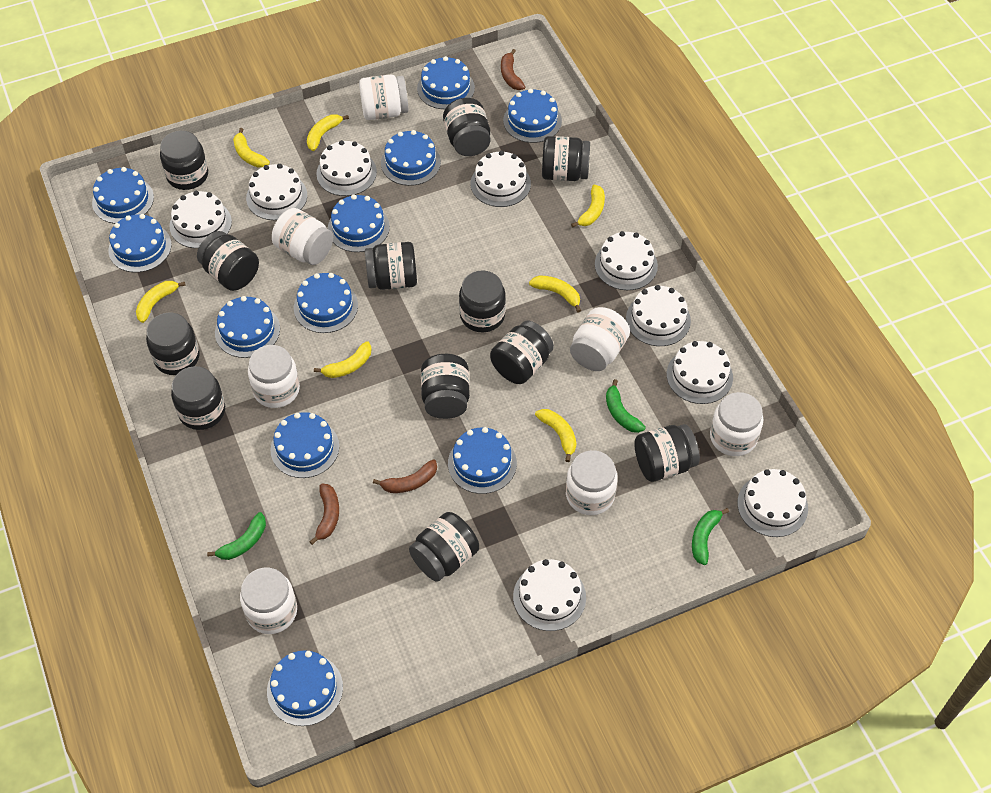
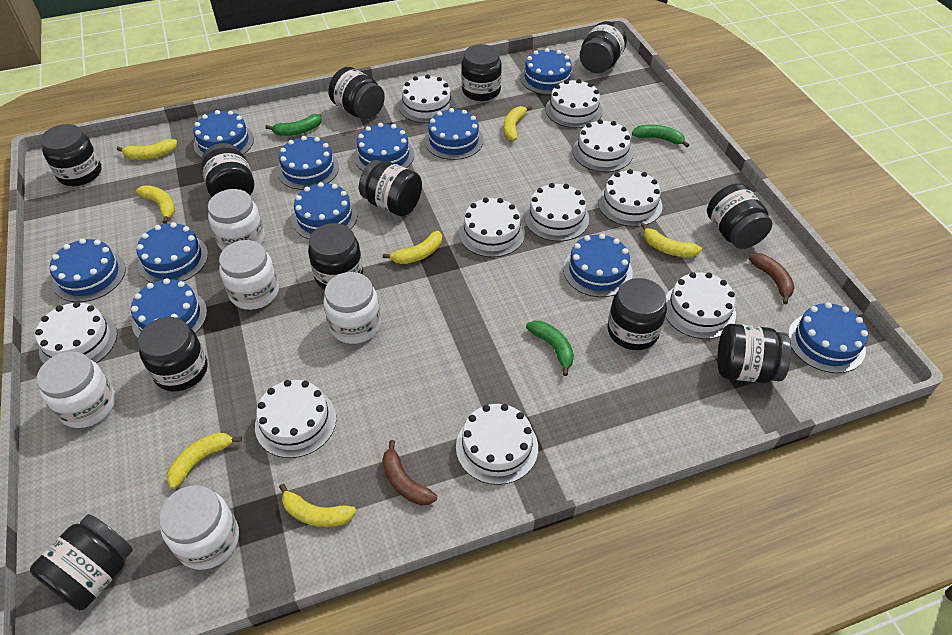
brown banana: 3 -> 2
white cake: 9 -> 10
white jar: 7 -> 5

